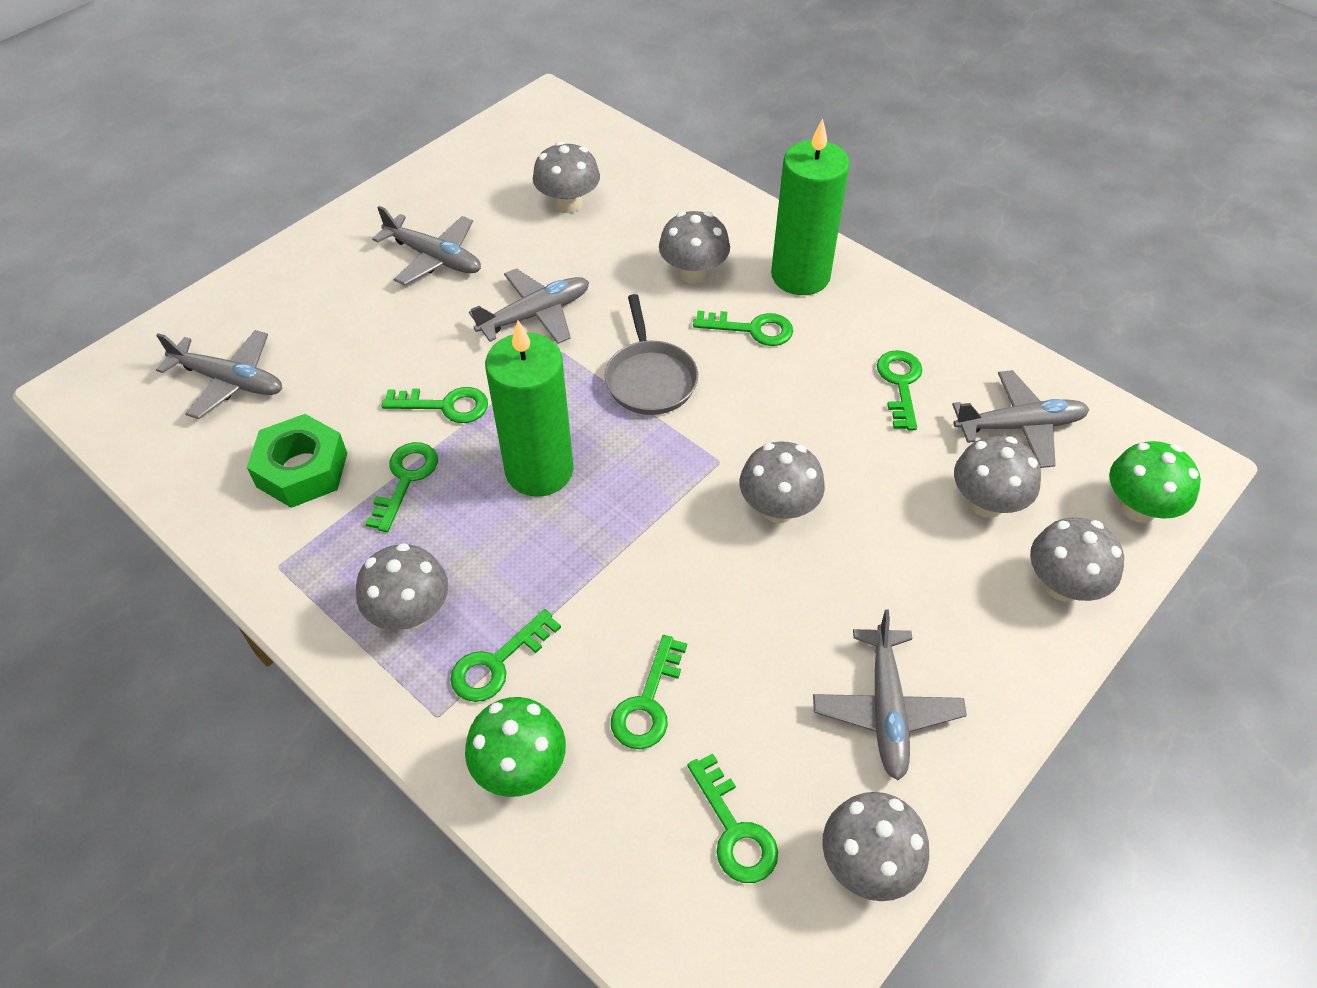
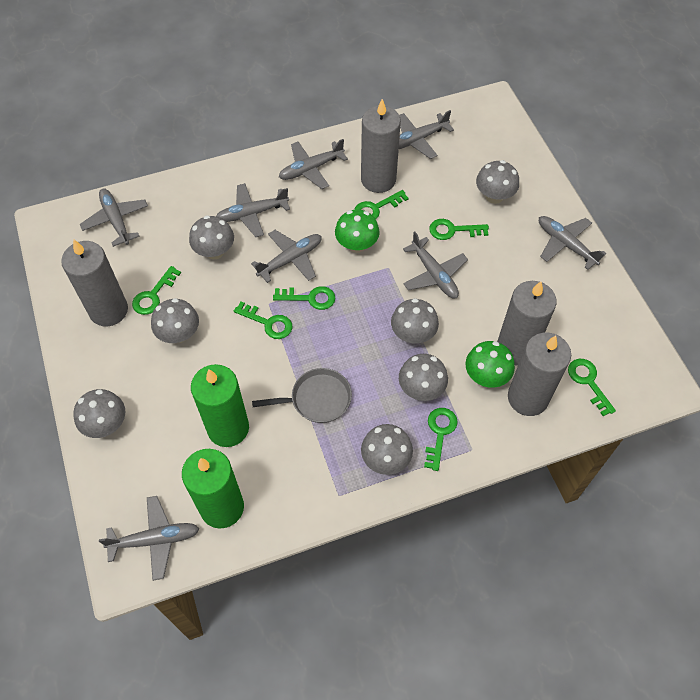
green nut: 1 -> 0
grey candle: 0 -> 4
grey plane: 5 -> 8

